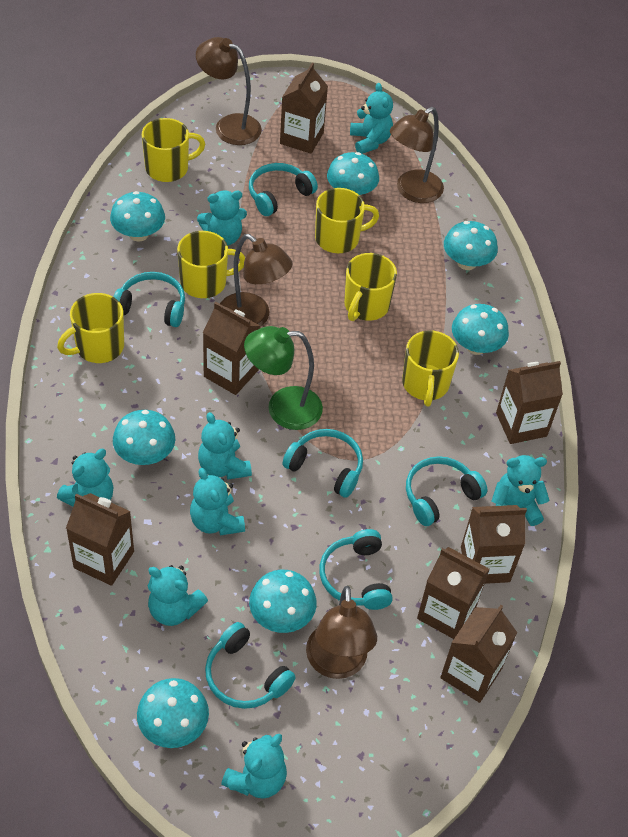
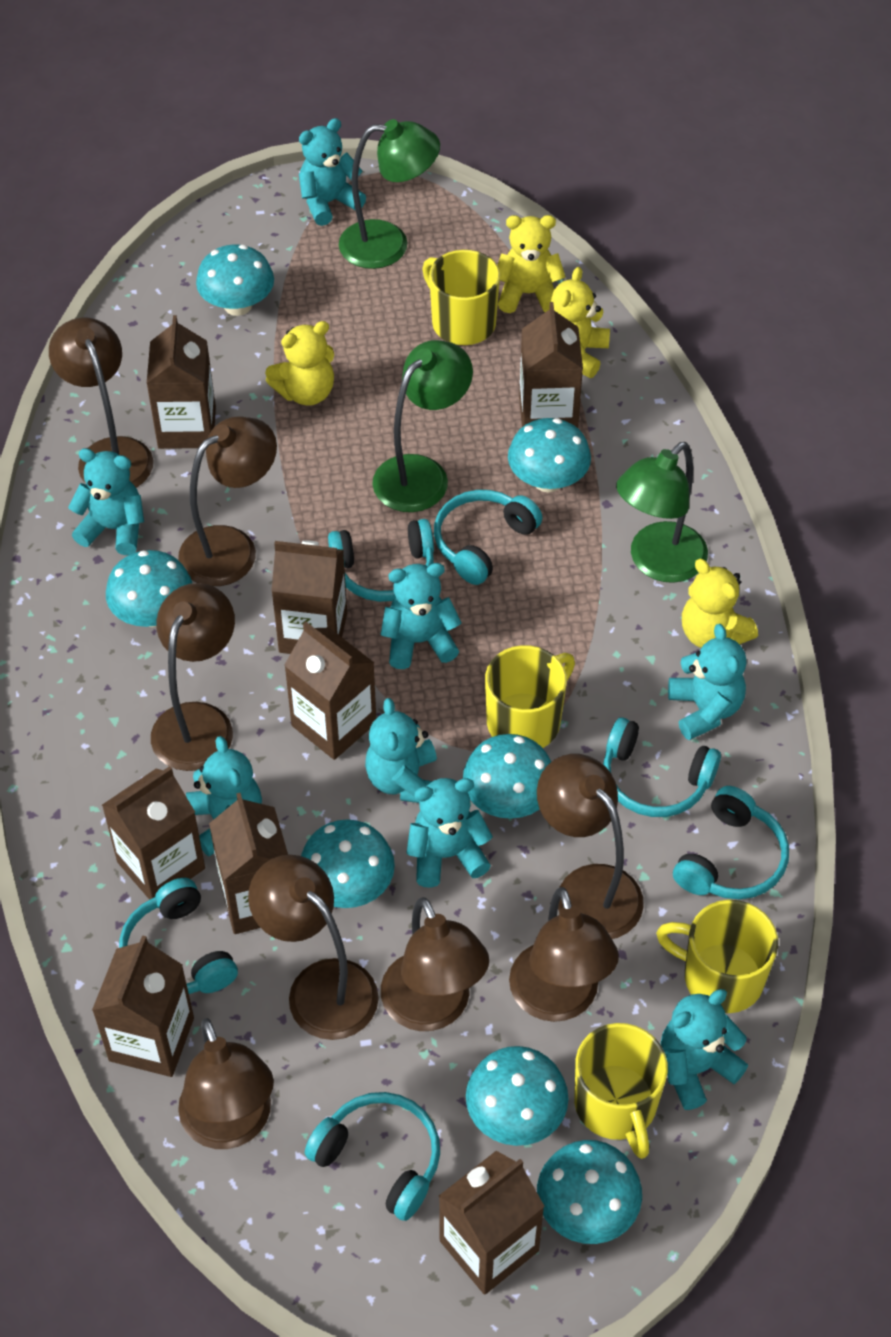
brown carton: 7 -> 8
brown lamp: 4 -> 8
green lamp: 1 -> 3
yellow mug: 6 -> 4
yellow teddy bear: 0 -> 4

